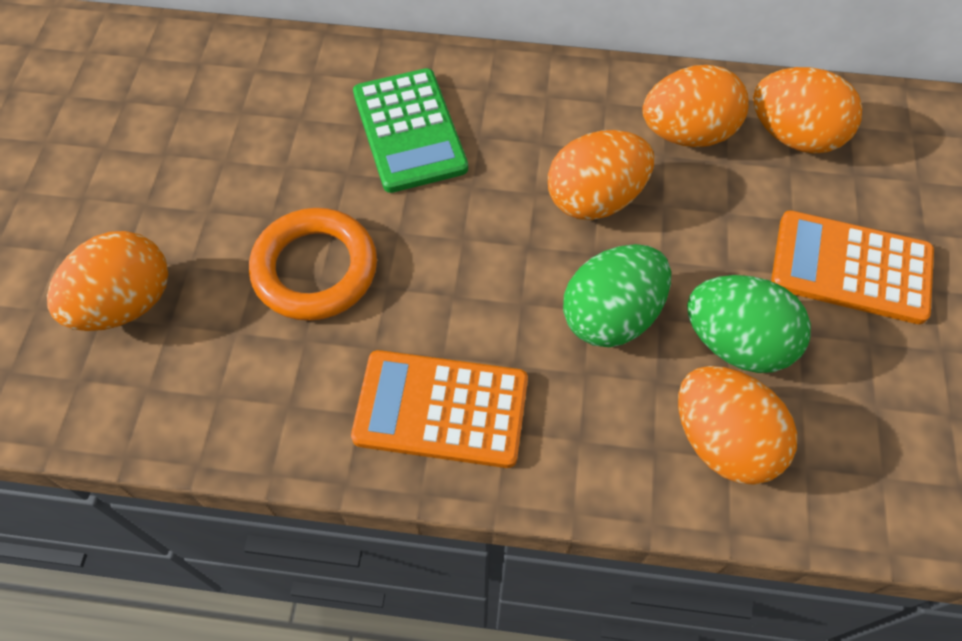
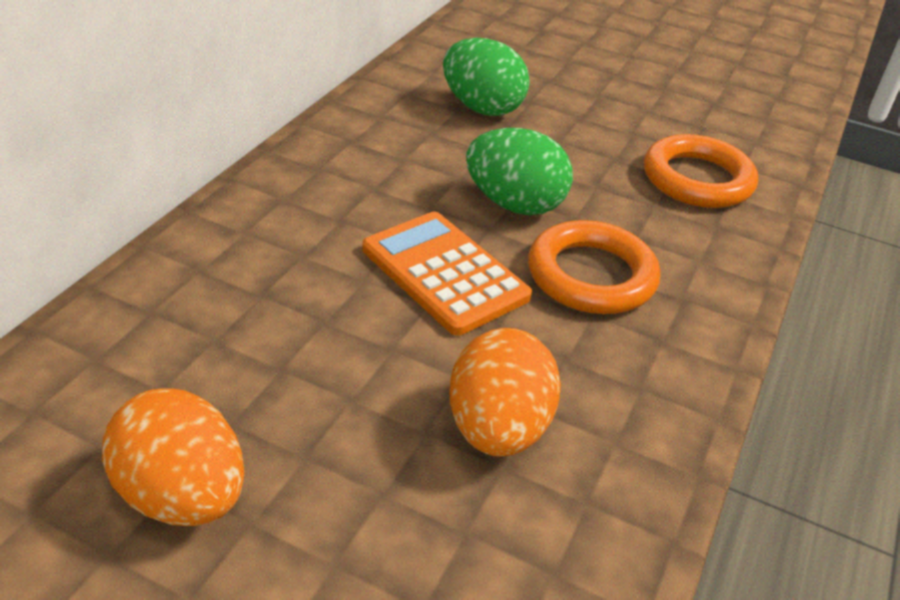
green calculator: 1 -> 0
orange calculator: 2 -> 1
orange egg: 5 -> 2
orange ring: 1 -> 2

